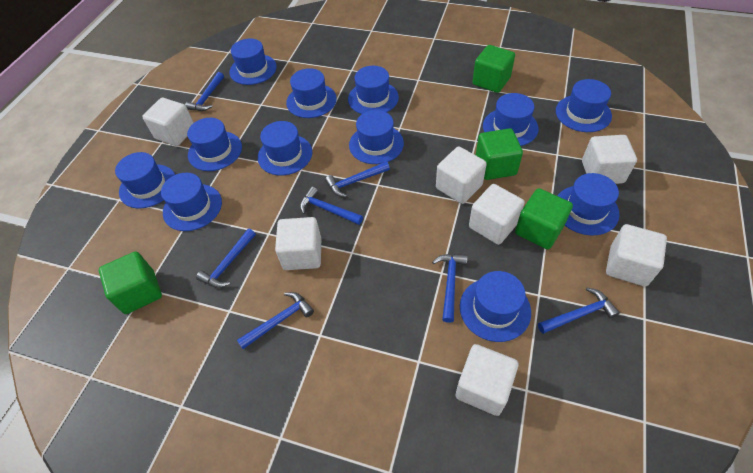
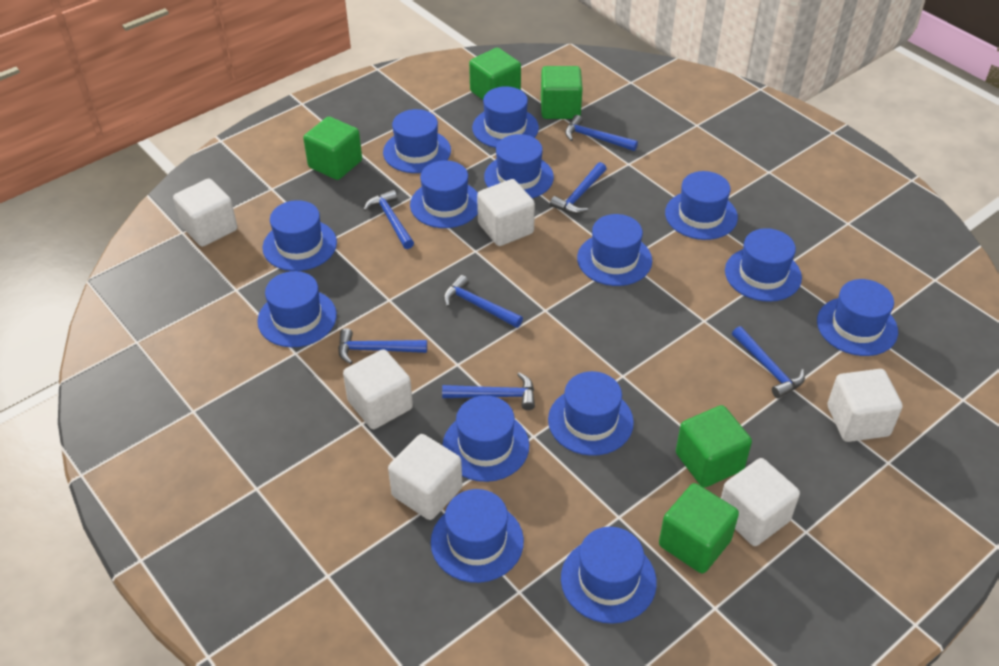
blue hat: 12 -> 14
green cube: 4 -> 5
white cube: 7 -> 6

